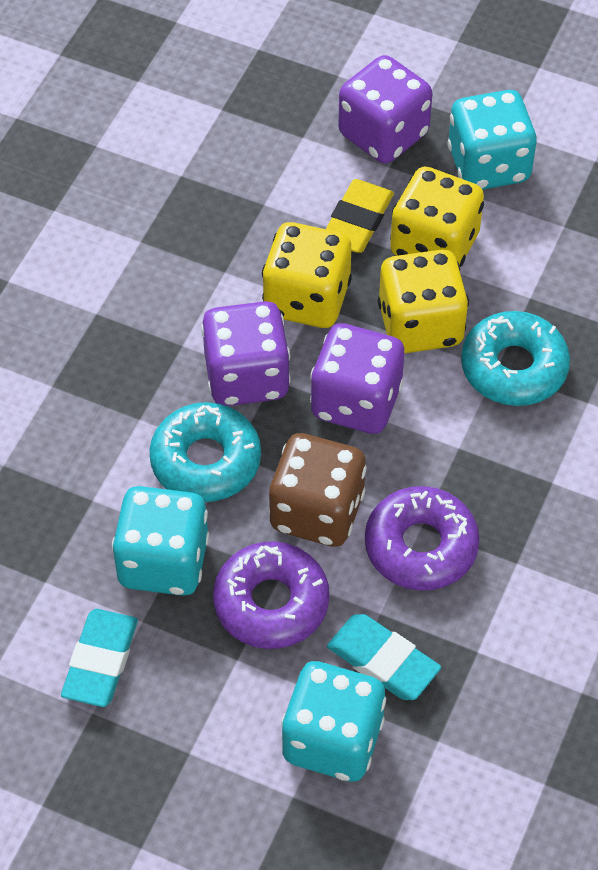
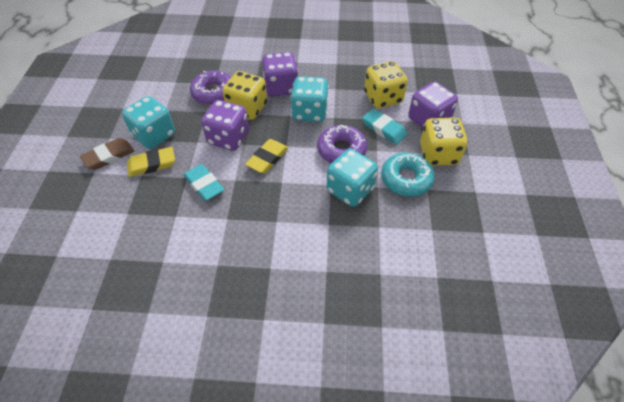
brown dice: 1 -> 0
brown eraser: 0 -> 1
turquoise donut: 2 -> 1
yellow eraser: 1 -> 2

